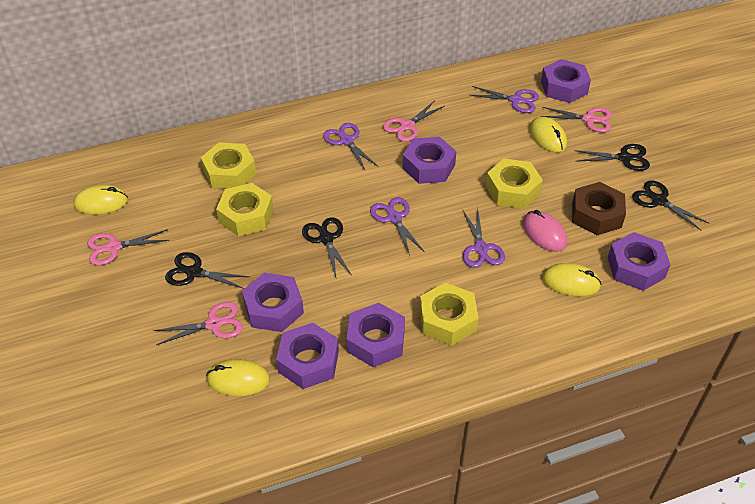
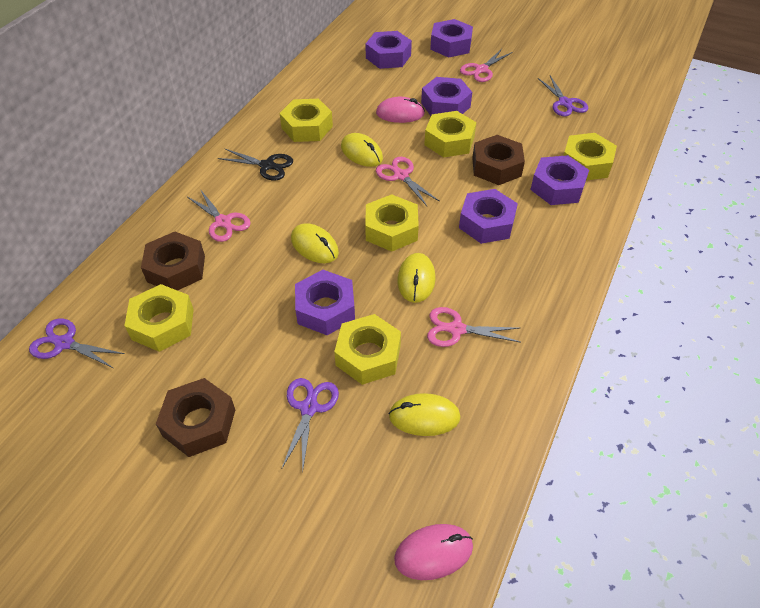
black scissors: 4 -> 1
brown nut: 1 -> 3
pink mouse: 1 -> 2
purple scissors: 4 -> 3
yellow nut: 4 -> 6

